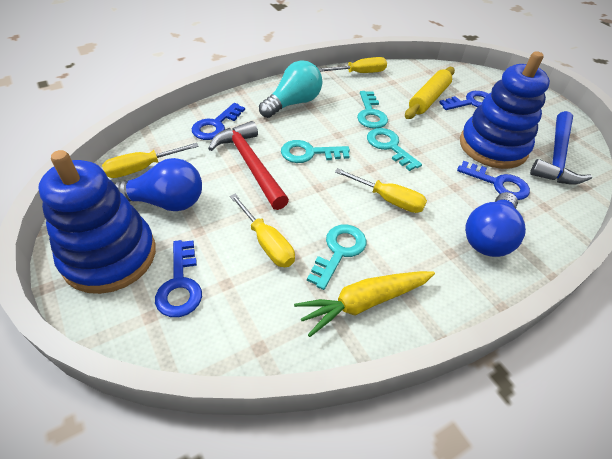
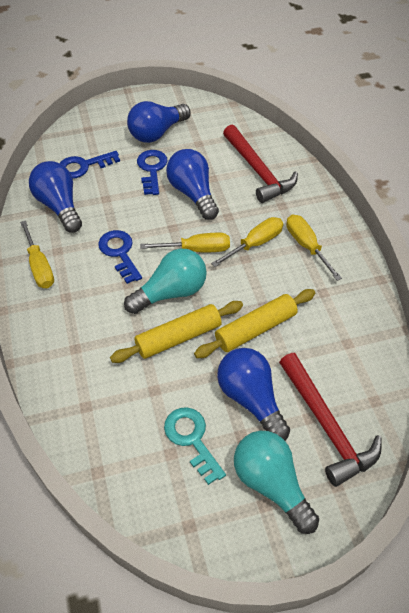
blue hammer: 1 -> 0
blue key: 4 -> 3
blue light bulb: 2 -> 4
blue stacking toy: 2 -> 0
red hammer: 1 -> 2
turquoise key: 4 -> 1
turquoise light bulb: 1 -> 2
yellow carrot: 1 -> 0
yellow rolling pin: 1 -> 2

